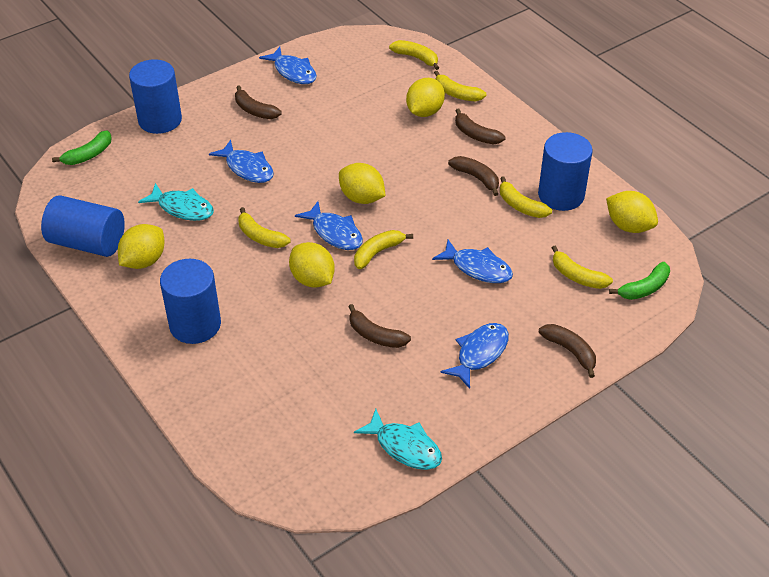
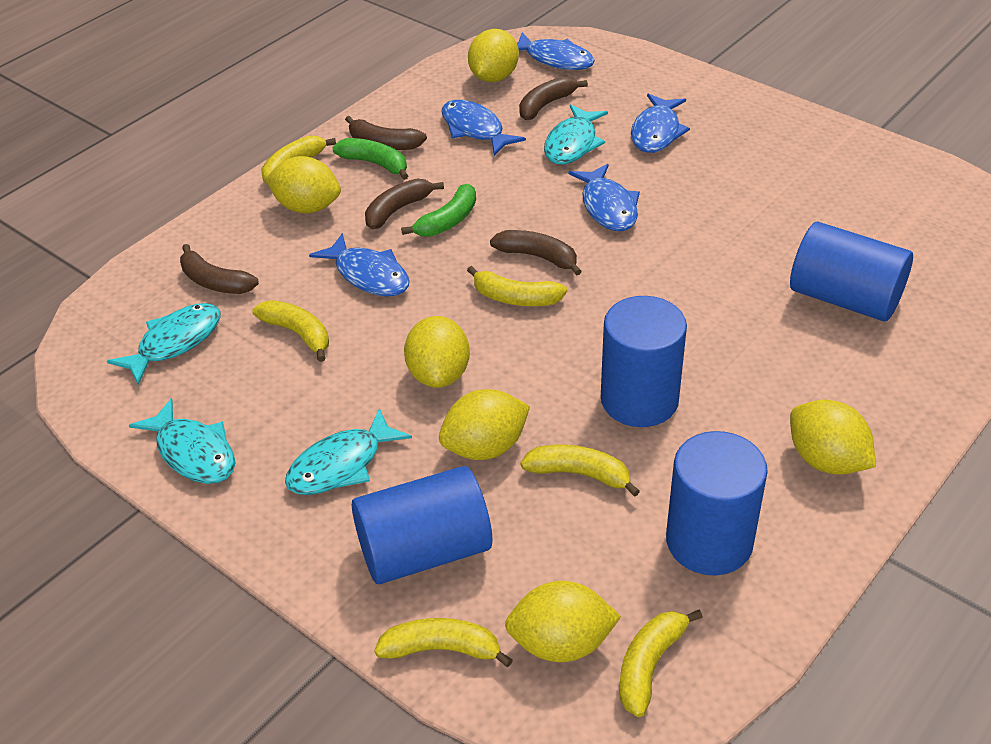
turquoise fish: 2 -> 4
yellow lemon: 5 -> 6

